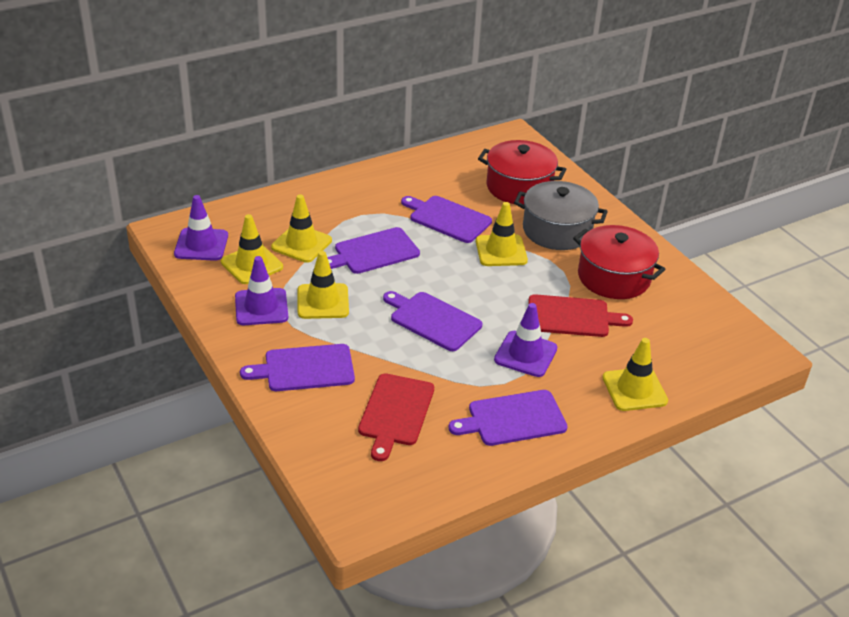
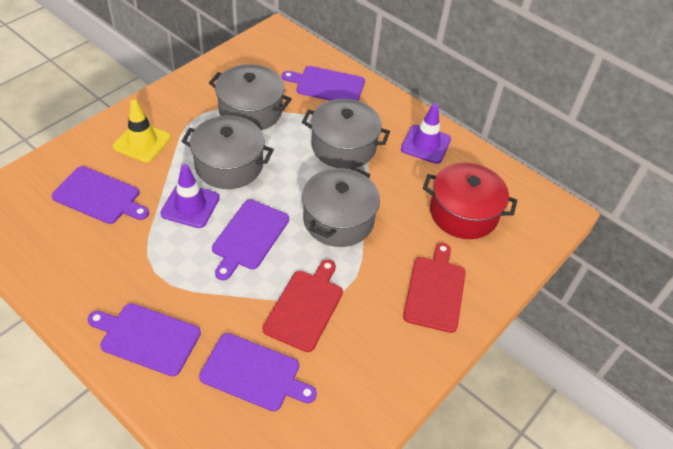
grey pot: 1 -> 4
purple traffic cone: 3 -> 2
red pot: 2 -> 1
yellow traffic cone: 5 -> 1

